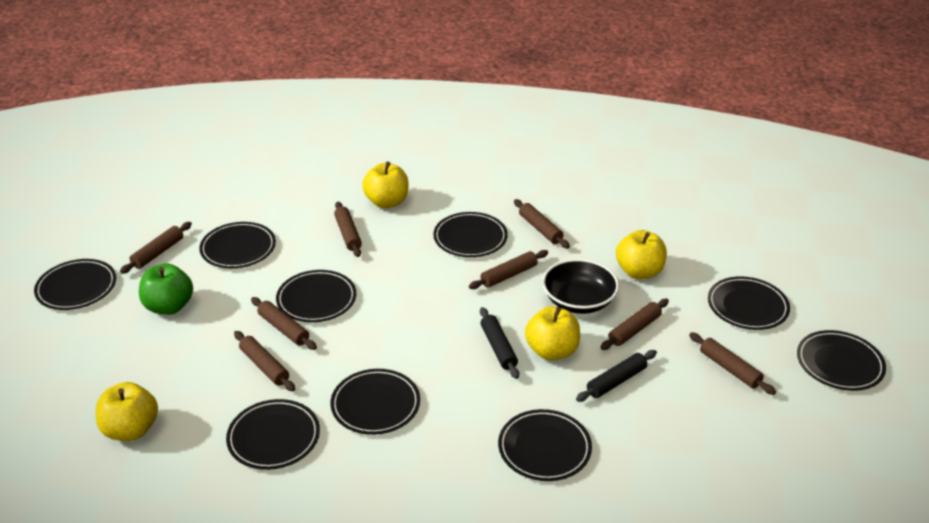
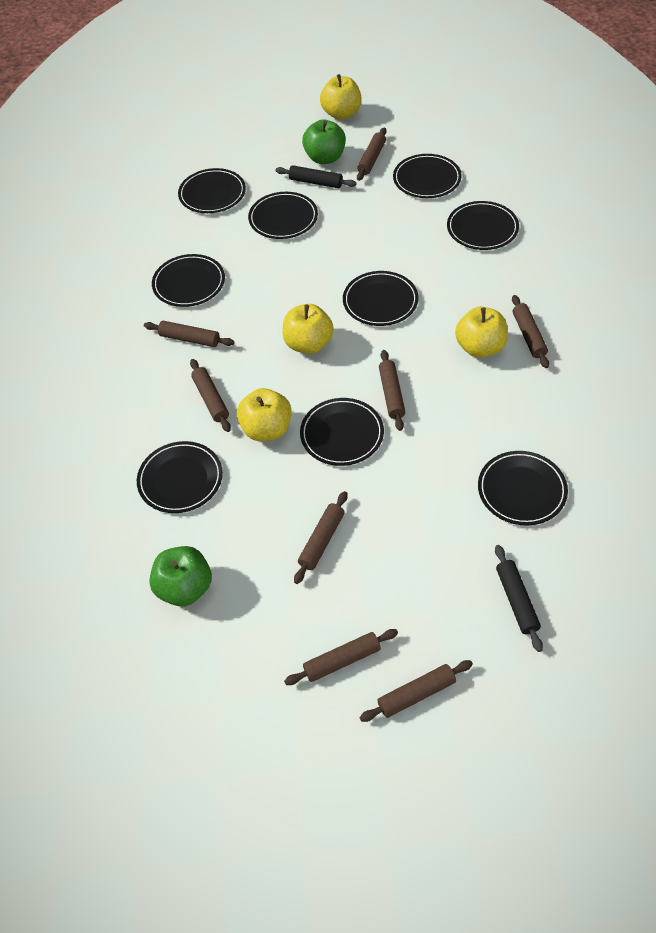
black bowl: 1 -> 0
green apple: 1 -> 2

